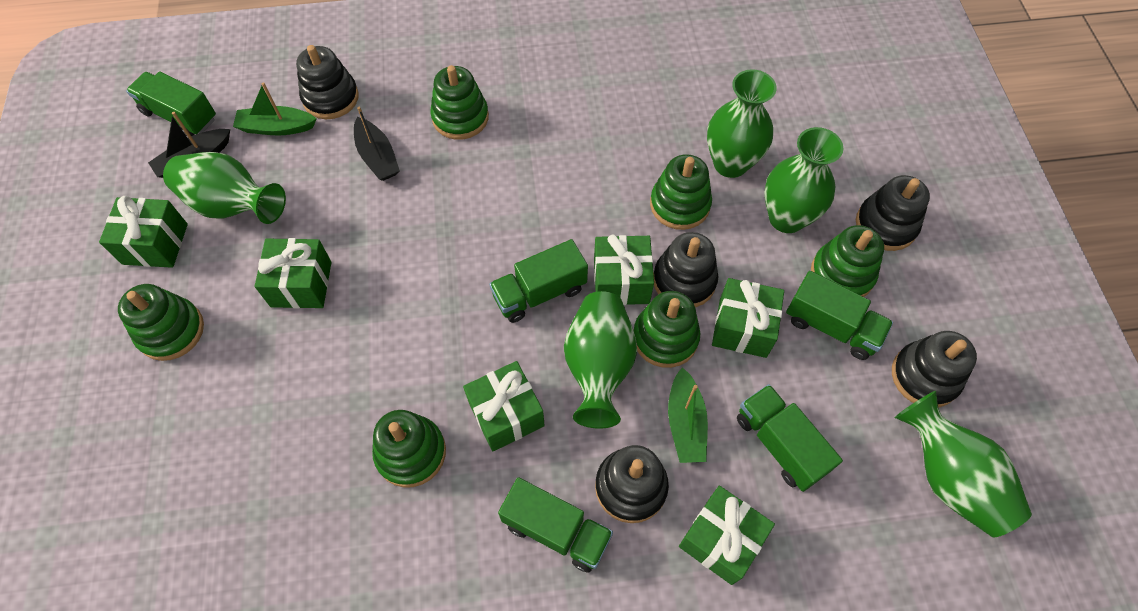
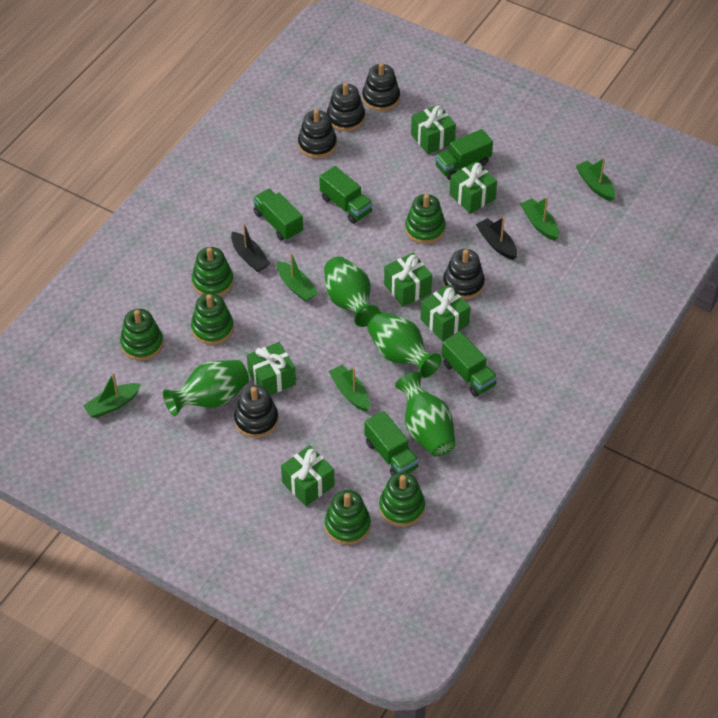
green boat: 2 -> 5
green vase: 5 -> 4

